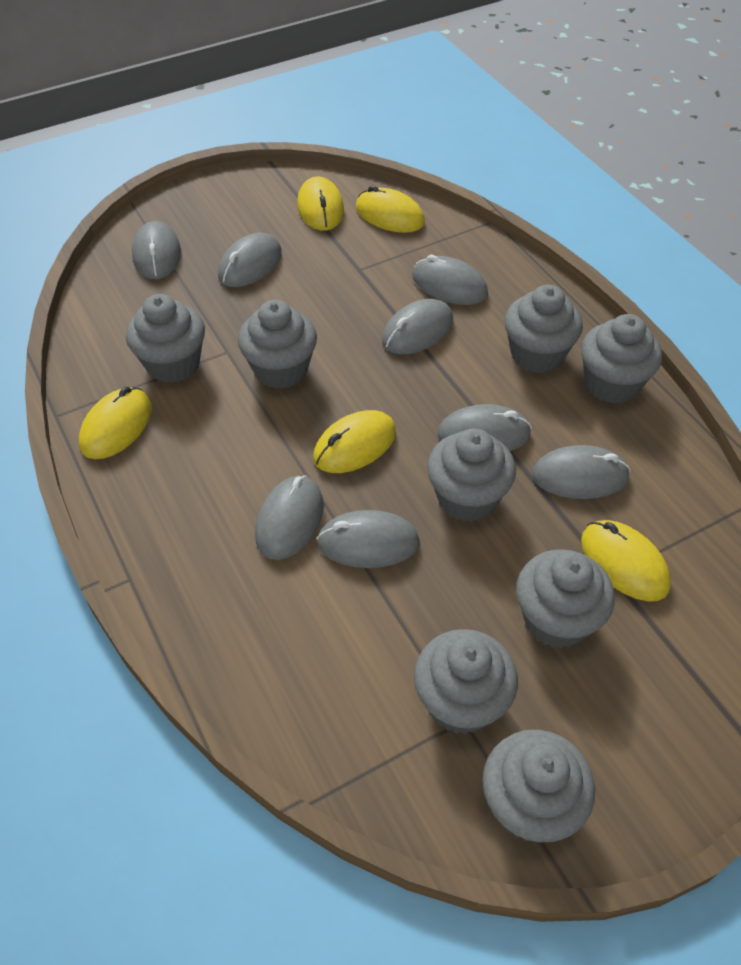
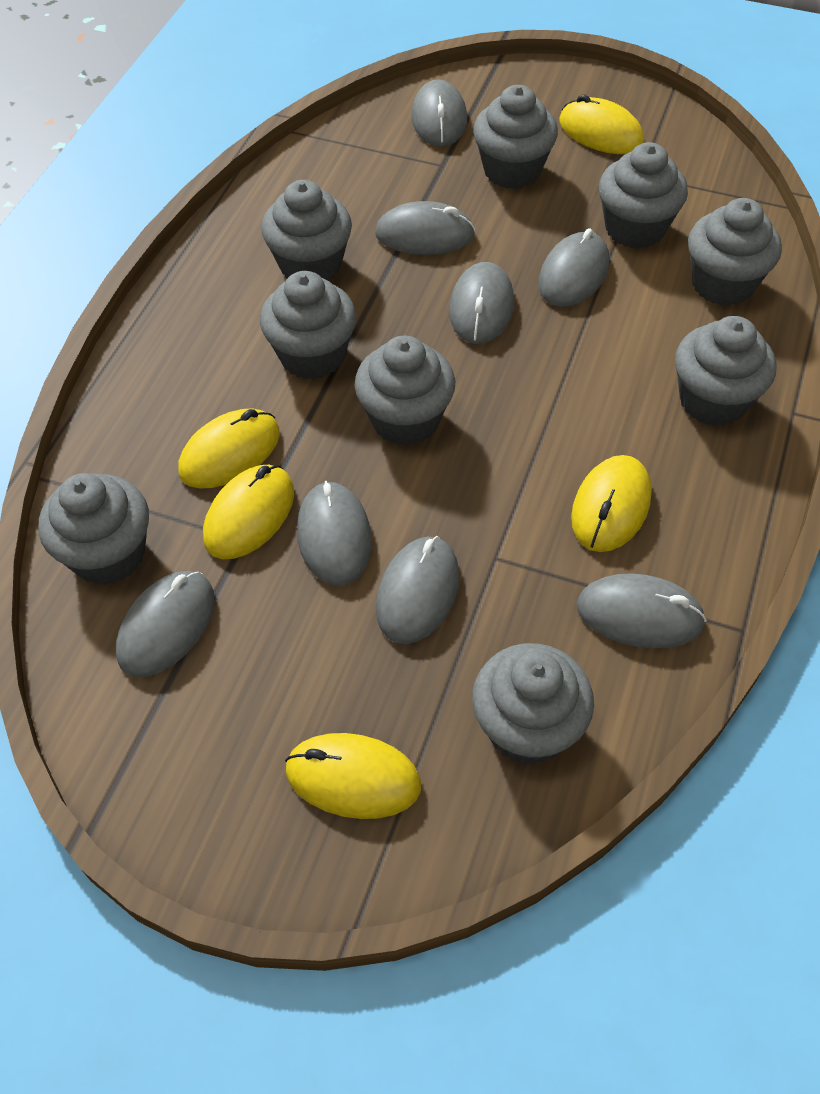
grey cupcake: 8 -> 9

